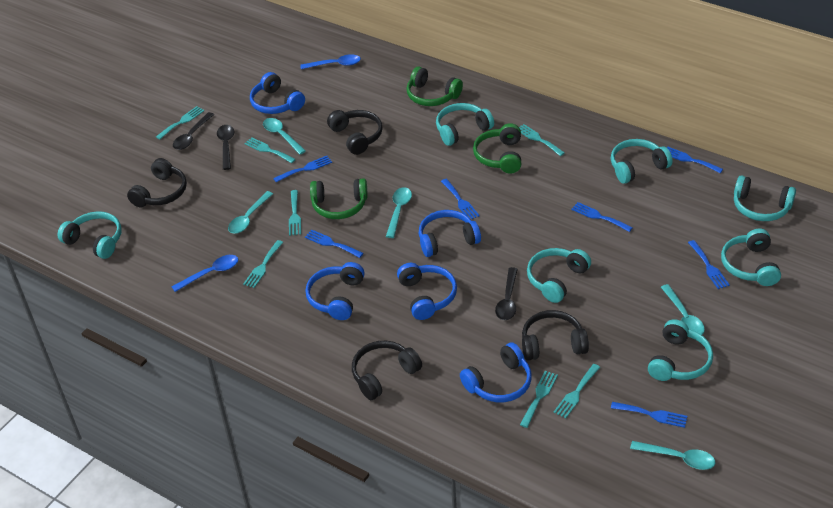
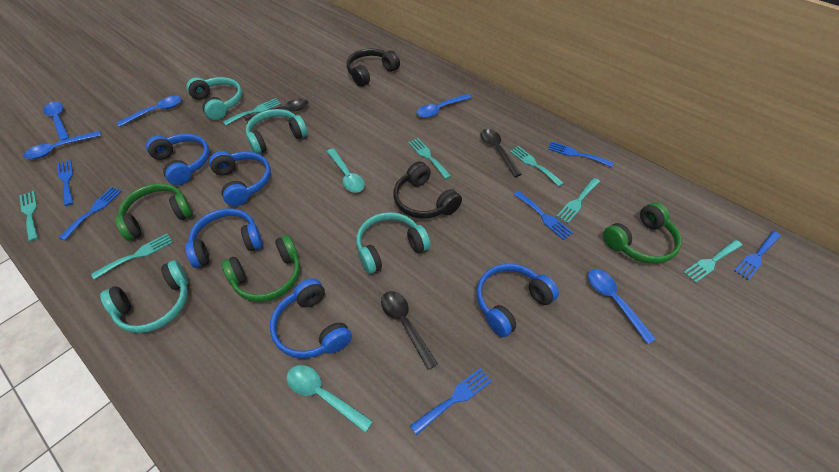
black headphones: 4 -> 2
blue fork: 7 -> 6
blue spoon: 2 -> 5
turquoise headphones: 7 -> 4
turquoise spoon: 5 -> 2

